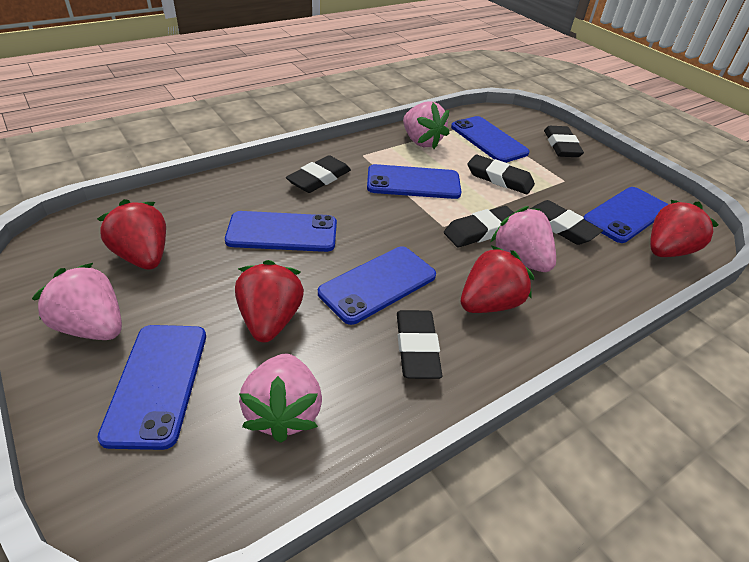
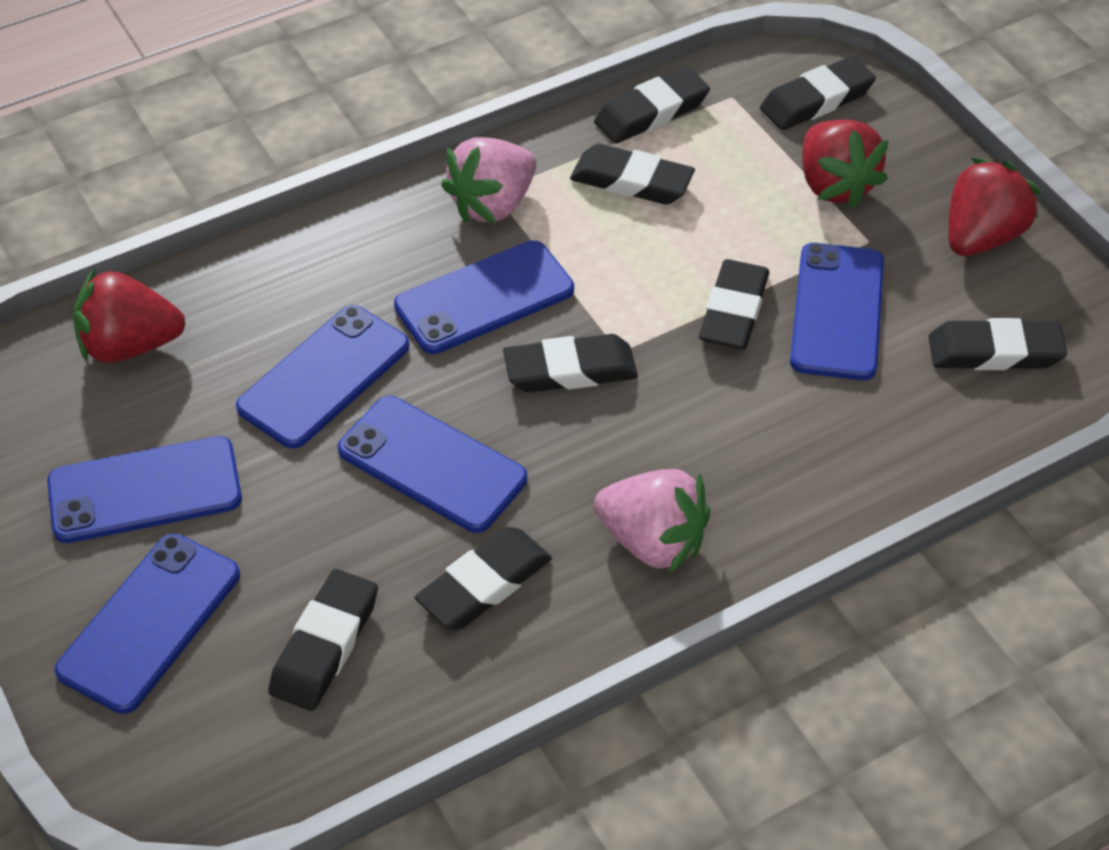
black eraser: 6 -> 8
pink strawberry: 4 -> 2
red strawberry: 4 -> 3

